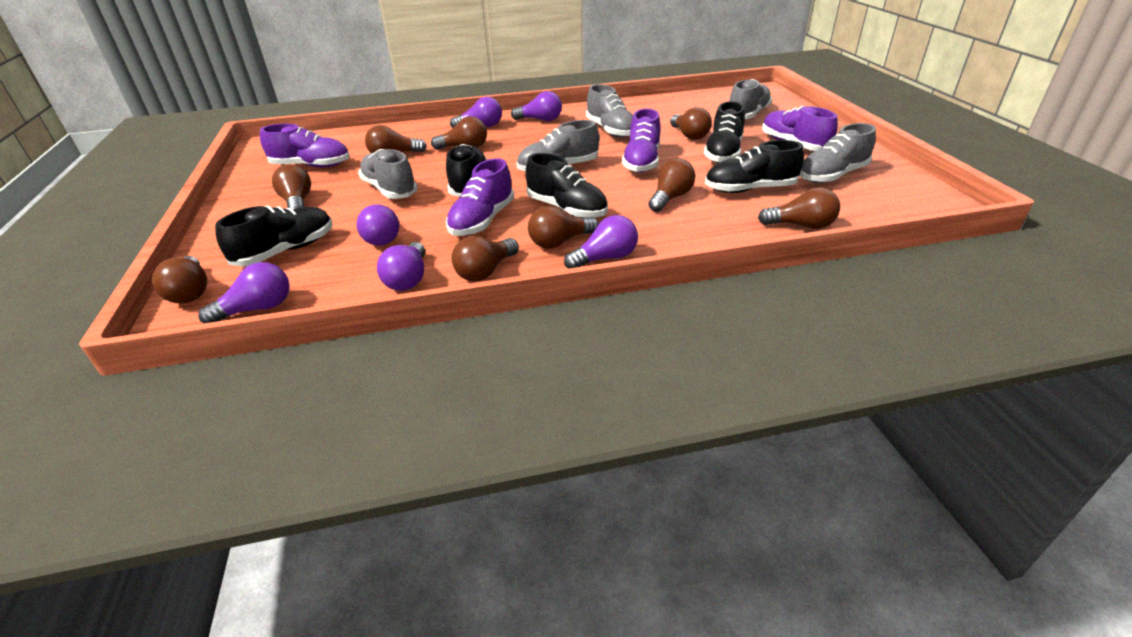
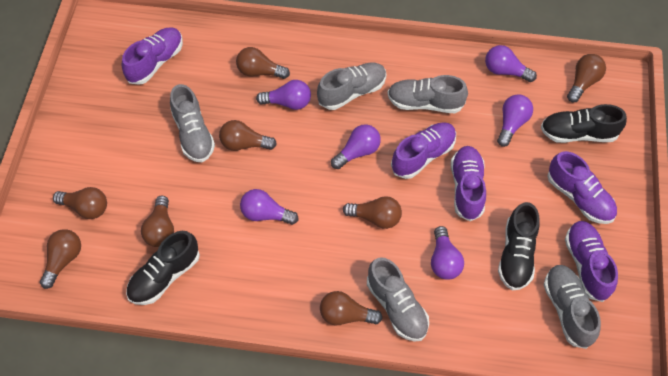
black shoe: 5 -> 3
brown light bulb: 9 -> 8
purple shoe: 4 -> 5

